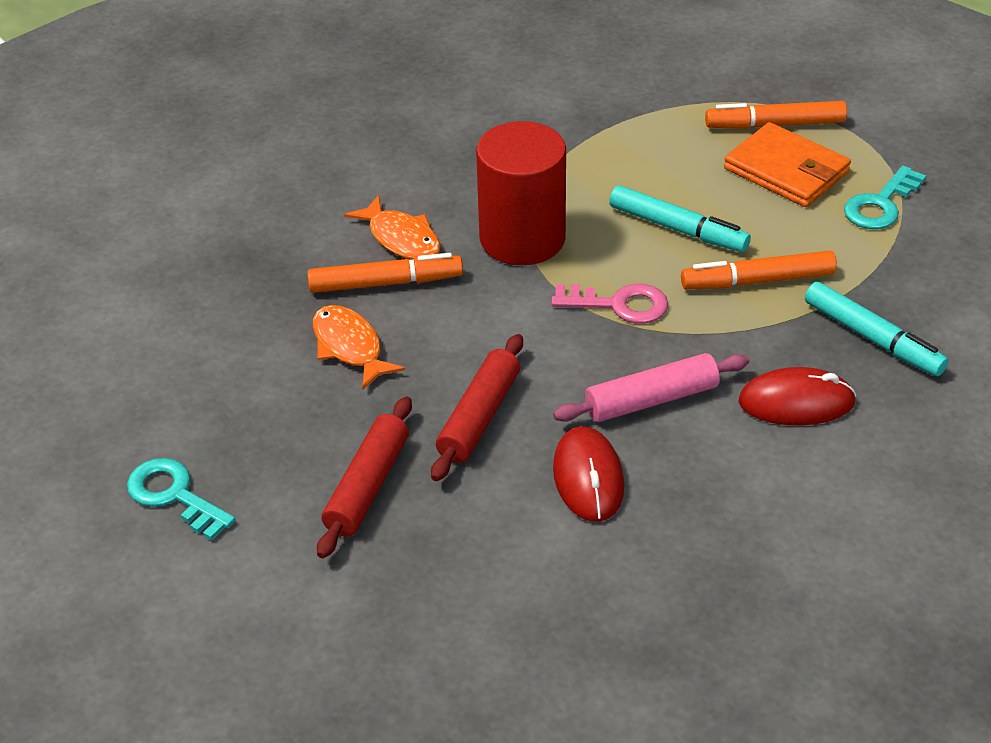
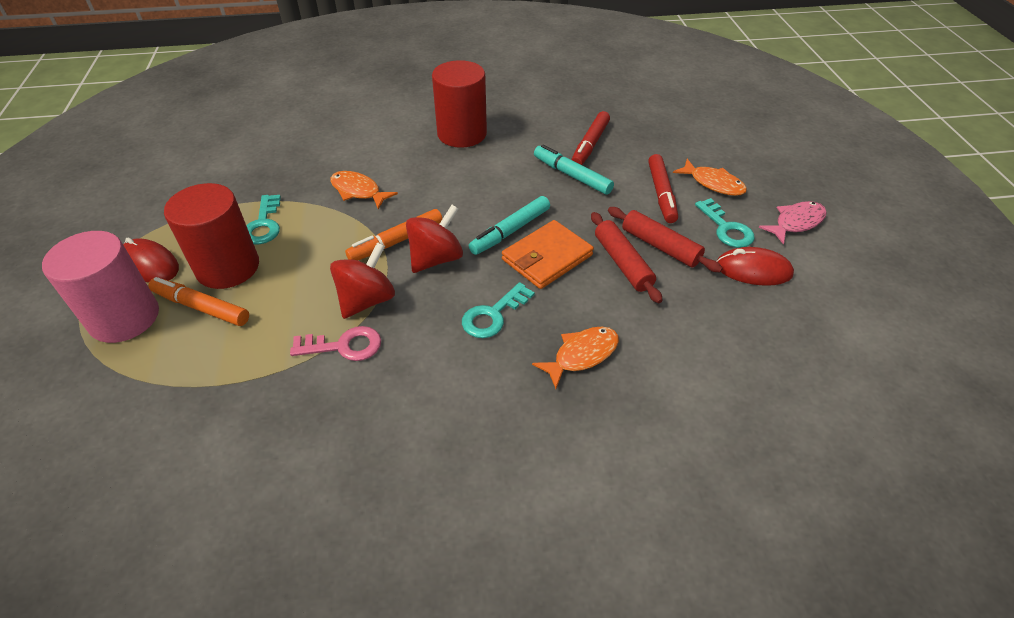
orange fish: 2 -> 3
orange marker: 3 -> 2
pink cylinder: 0 -> 1
pink fish: 0 -> 1
pink rolling pin: 1 -> 0
red cylinder: 1 -> 2
red marker: 0 -> 2
red spinning top: 0 -> 2
turquoise key: 2 -> 3

